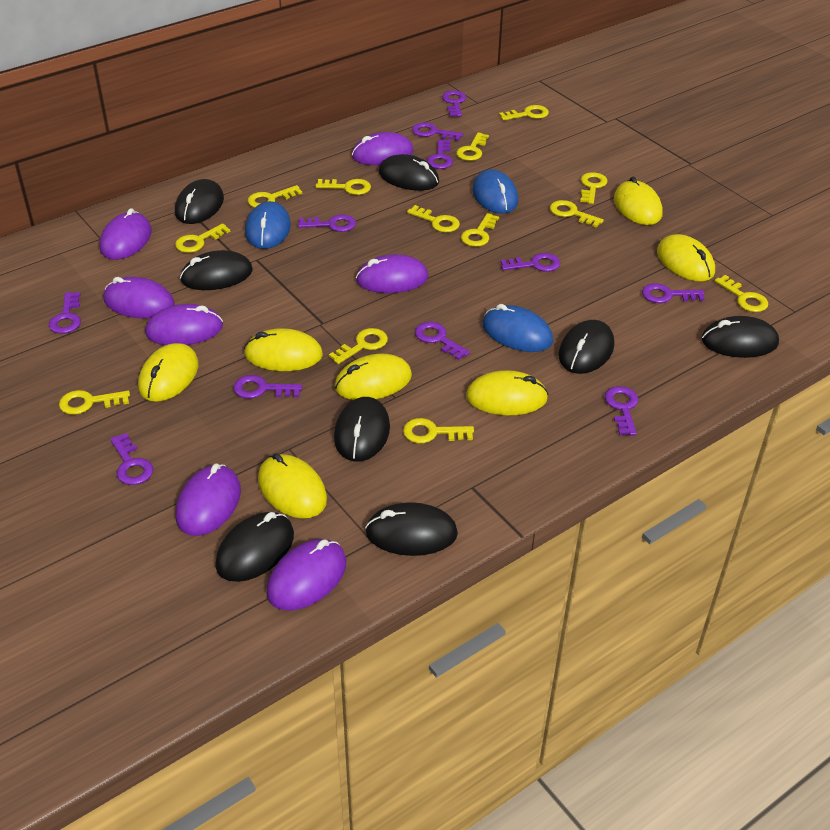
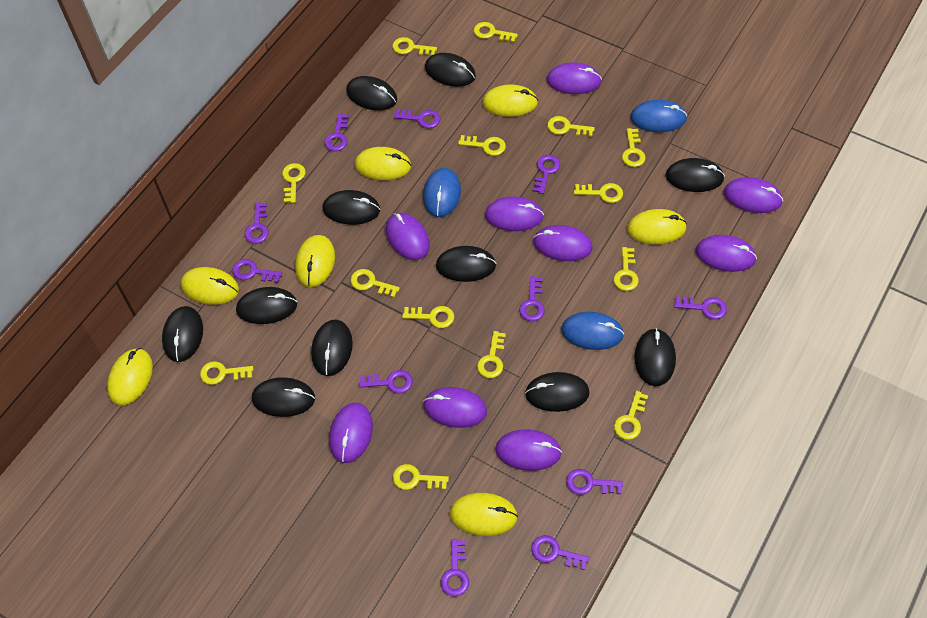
black mouse: 8 -> 11
purple mouse: 7 -> 9
yellow key: 13 -> 14

